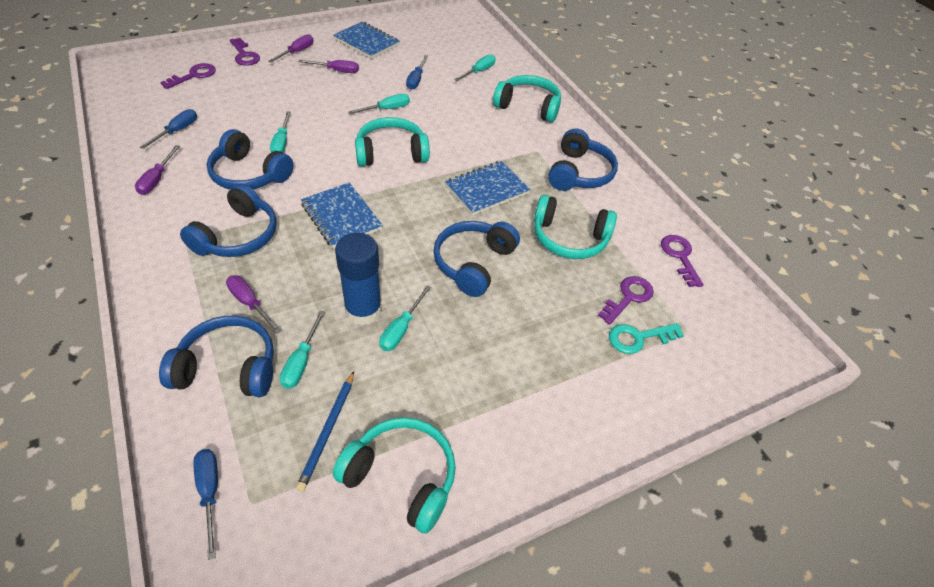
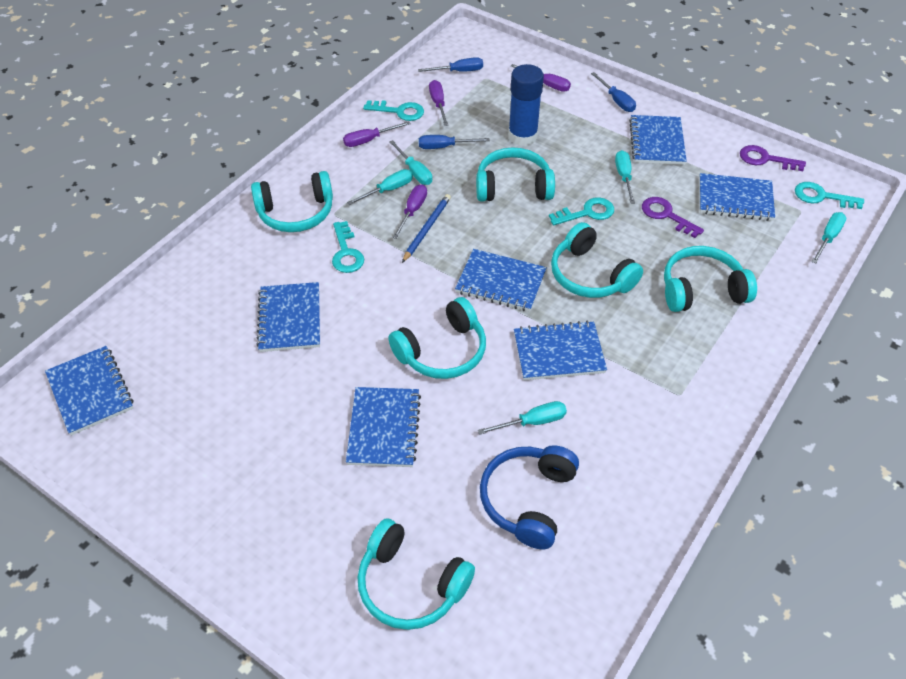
blue headphones: 5 -> 1
blue notebook: 3 -> 7
purple key: 4 -> 2
turquoise headphones: 4 -> 6
turquoise key: 1 -> 4

